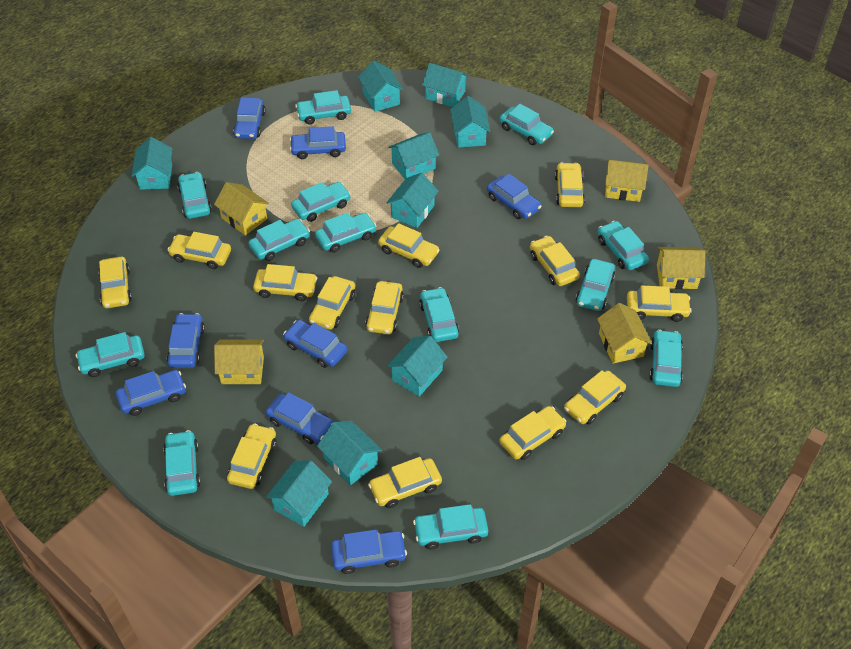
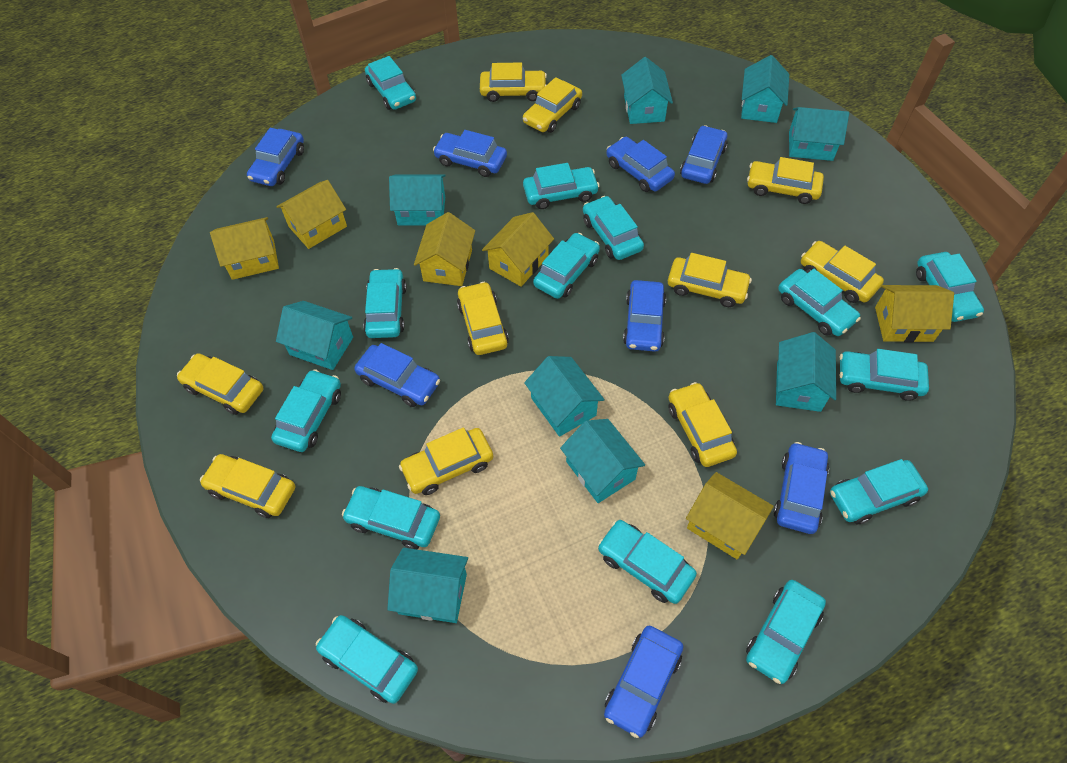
turquoise car: 13 -> 14
yellow car: 13 -> 10
yellow house: 5 -> 6

